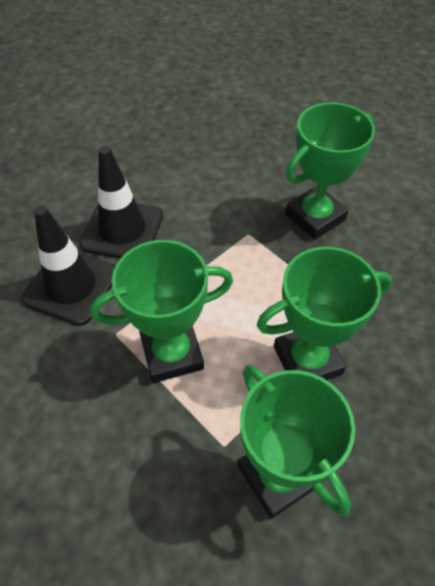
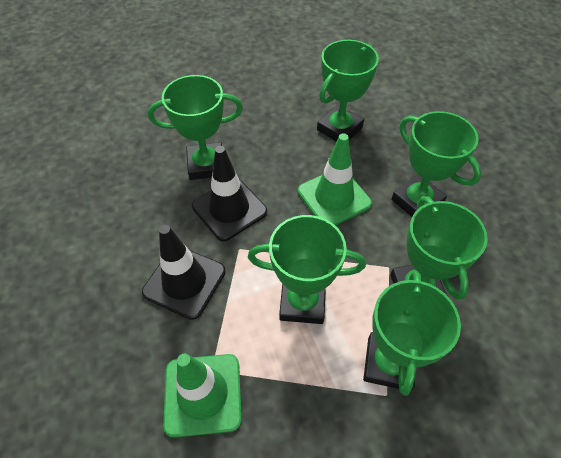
green traffic cone: 0 -> 2
green trophy: 4 -> 6

